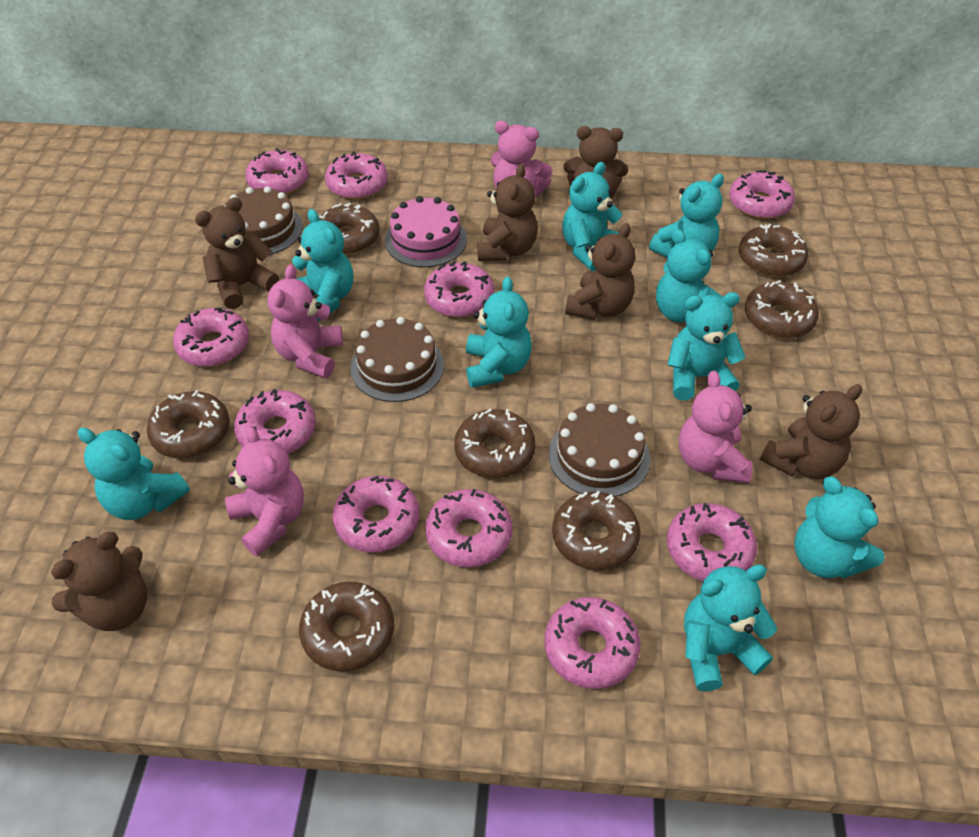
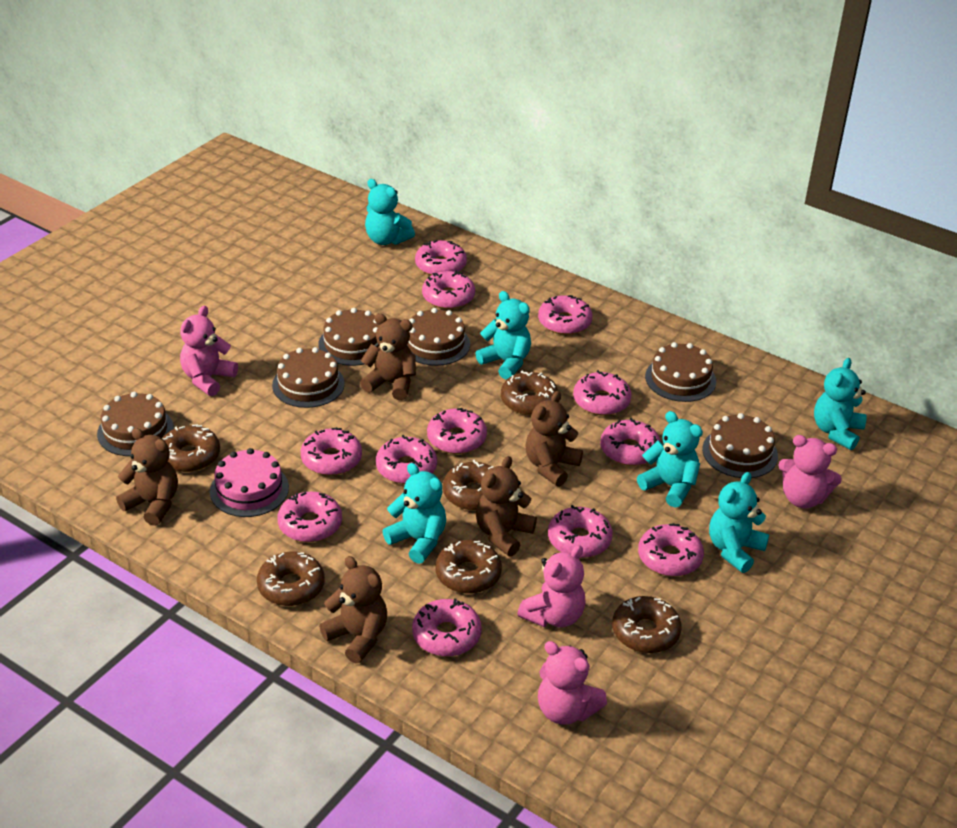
brown cake: 3 -> 6
brown donut: 7 -> 6
brown teddy bear: 6 -> 5
pink donut: 10 -> 12
turquoise teddy bear: 9 -> 6

